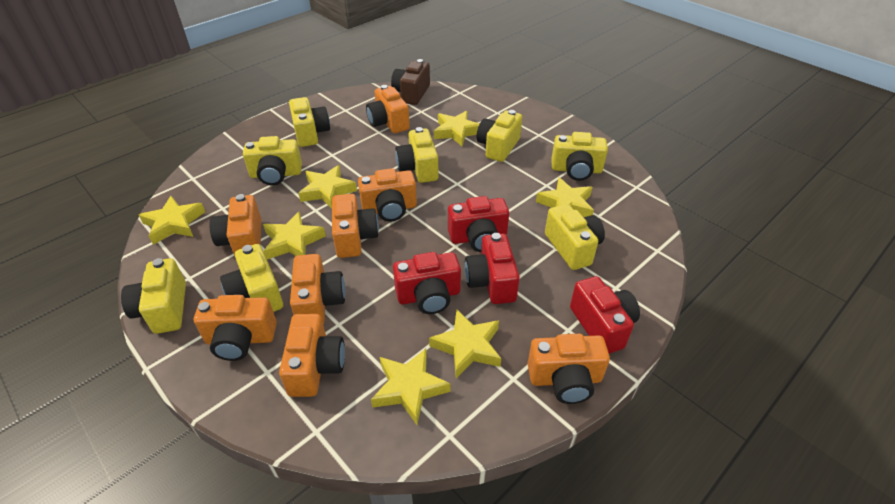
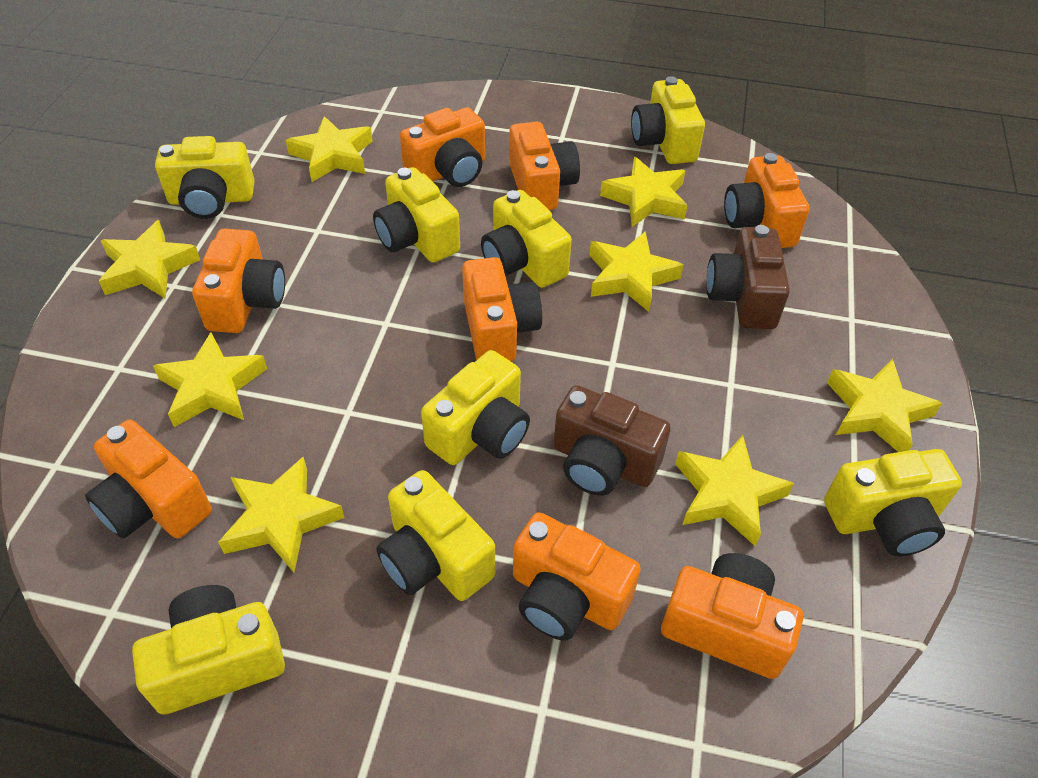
brown camera: 1 -> 2
red camera: 4 -> 0
yellow star: 7 -> 8

